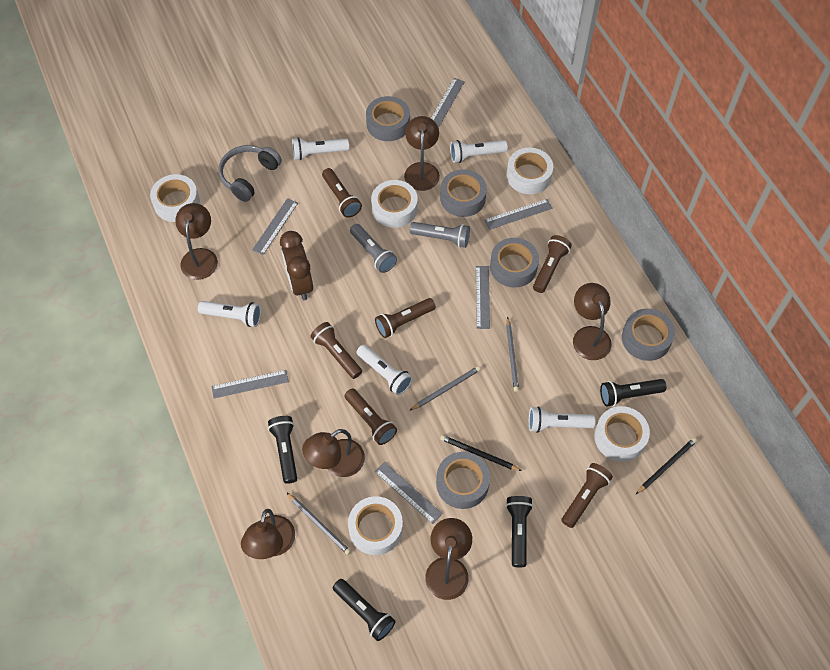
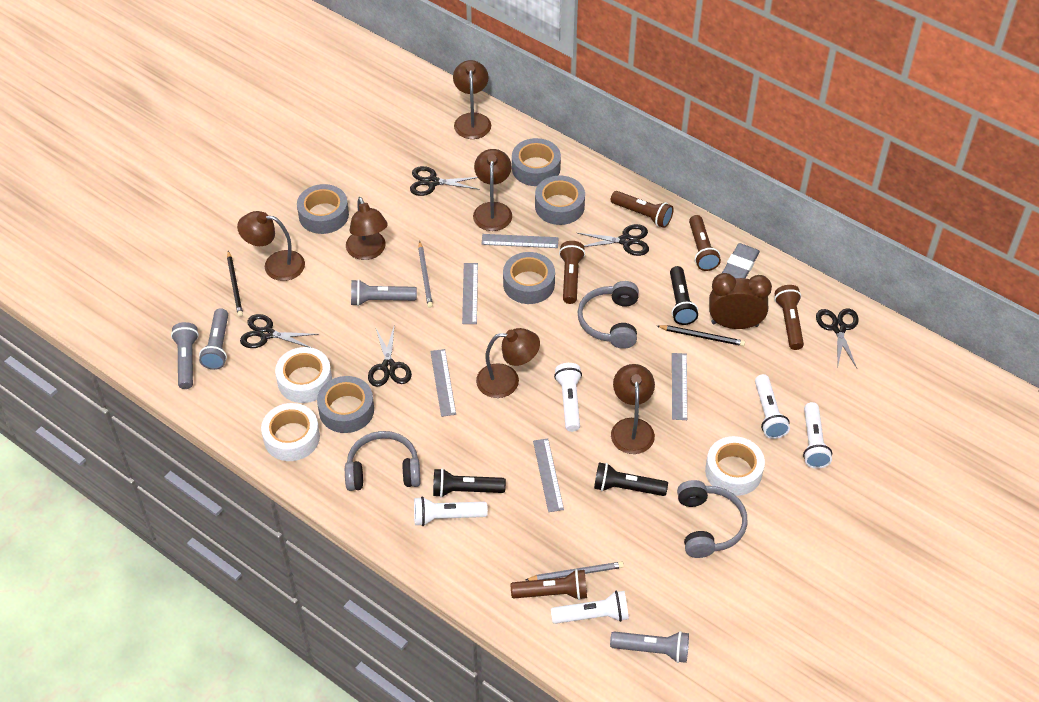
black flashlight: 4 -> 3
black scissors: 0 -> 5
brown flashlight: 6 -> 5
grey eraser: 0 -> 1
grey flashlight: 2 -> 4
grey headphones: 1 -> 3
grey pencil: 3 -> 2
grey ruler: 6 -> 5
white tape: 5 -> 3

